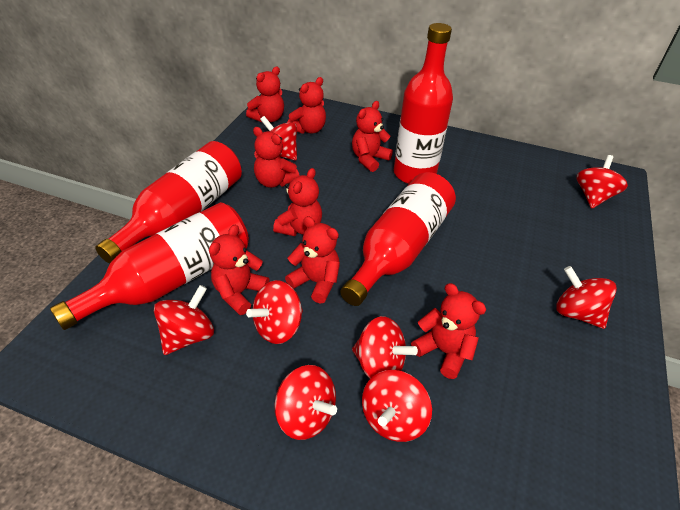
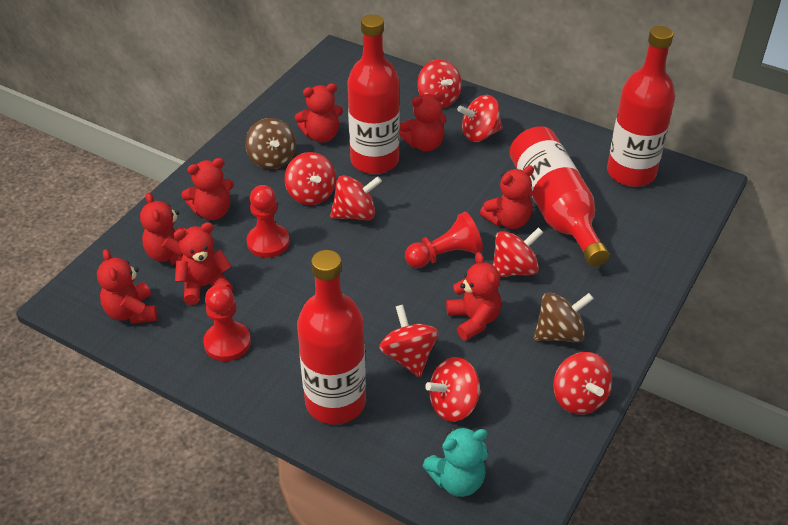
brown spinning top: 0 -> 2
red pawn: 0 -> 3
turquoise teddy bear: 0 -> 1

